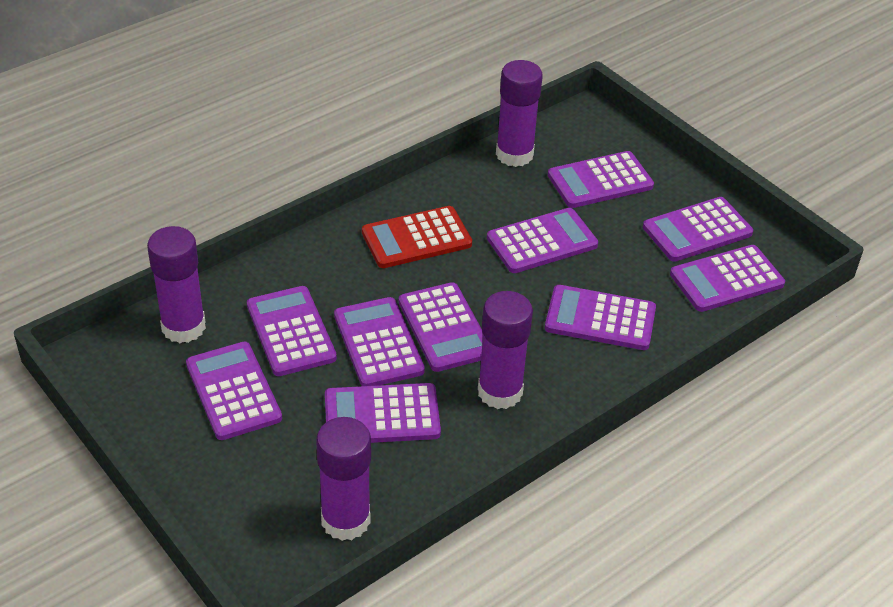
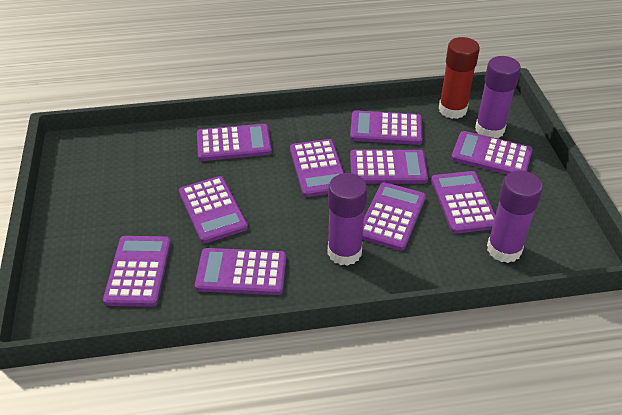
purple glue stick: 4 -> 3
red calculator: 1 -> 0
red glue stick: 0 -> 1

